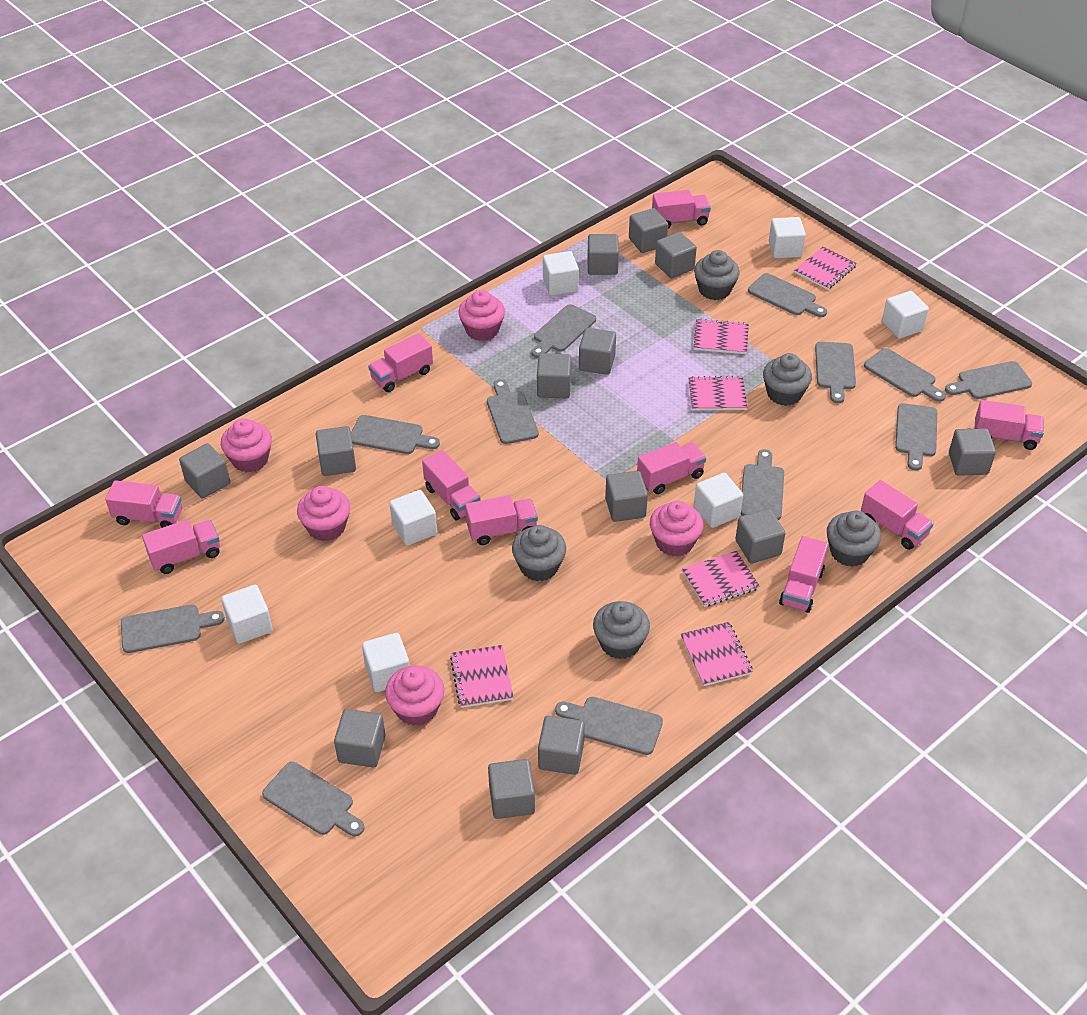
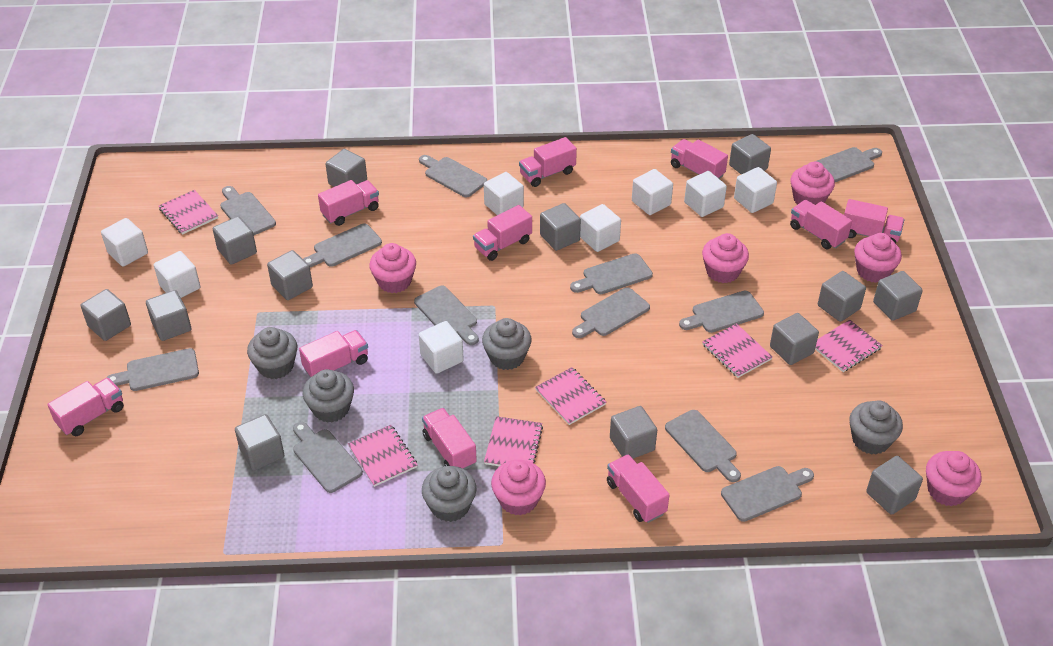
pink cupcake: 5 -> 6
white cube: 7 -> 8

